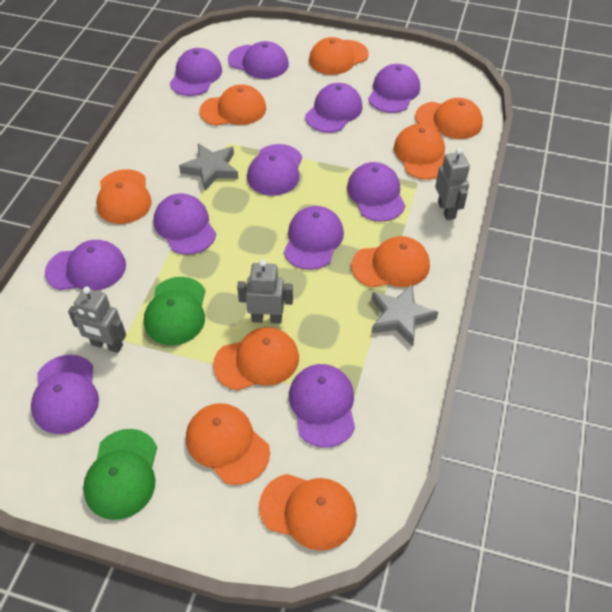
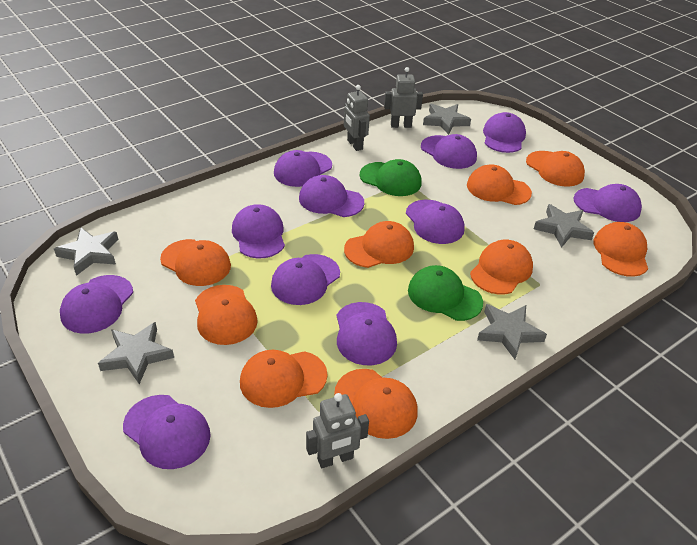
grey star: 2 -> 5

